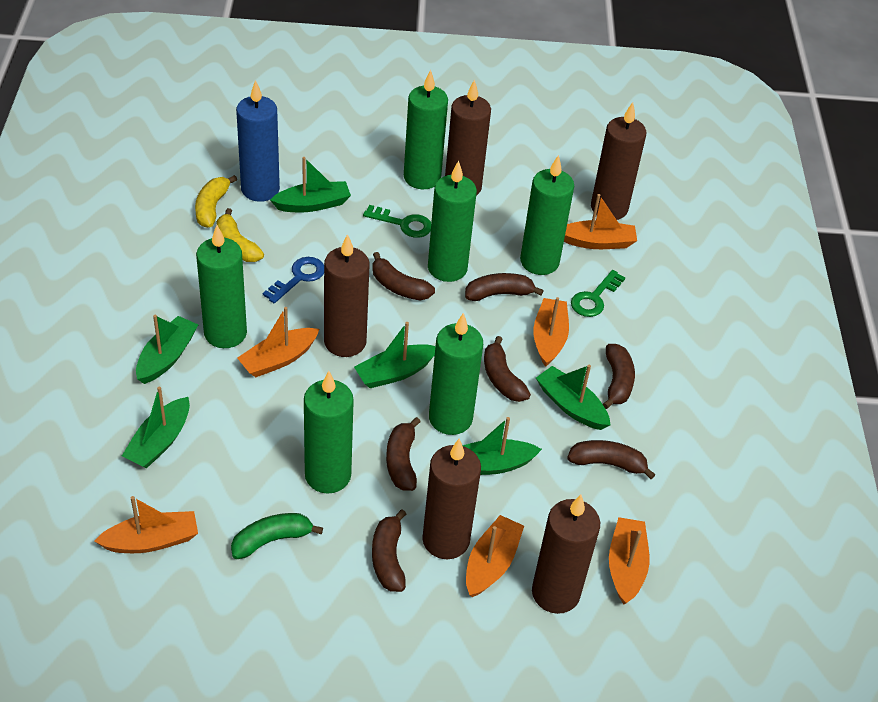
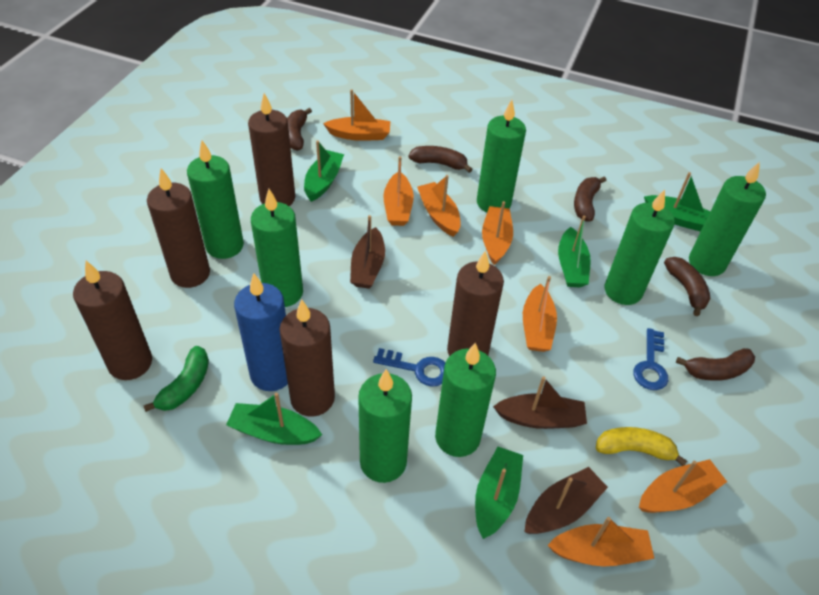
blue key: 1 -> 2
brown banana: 7 -> 5
brown boat: 0 -> 3
green boat: 6 -> 5
green candle: 6 -> 7
green key: 2 -> 0
orange boat: 6 -> 7
yellow banana: 2 -> 1

